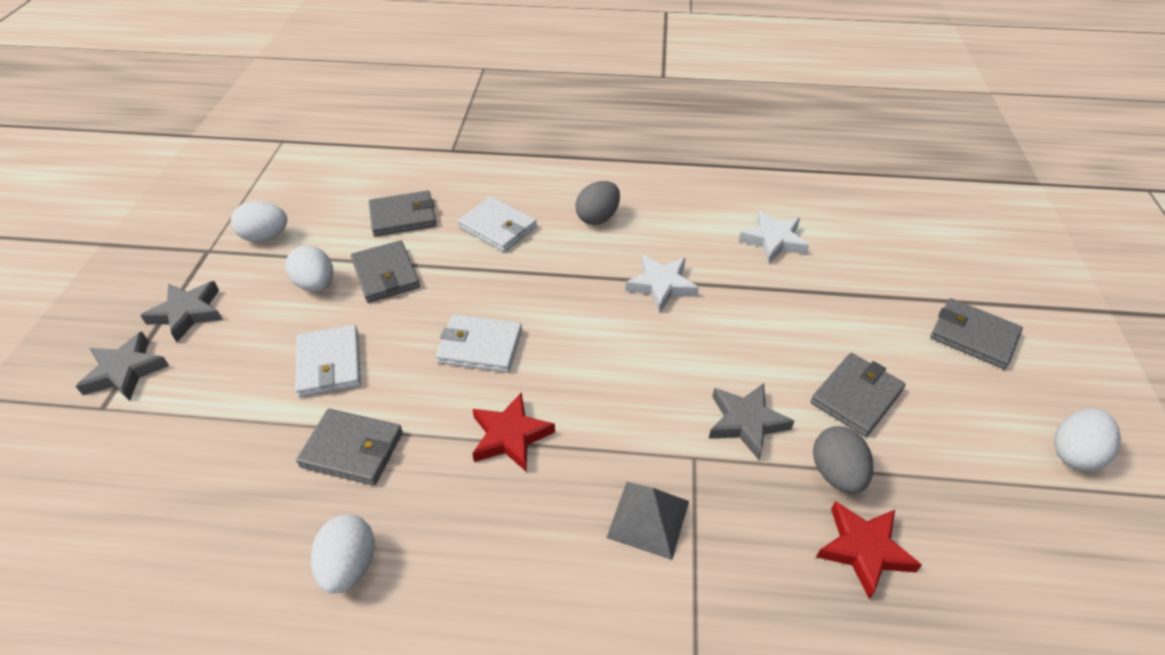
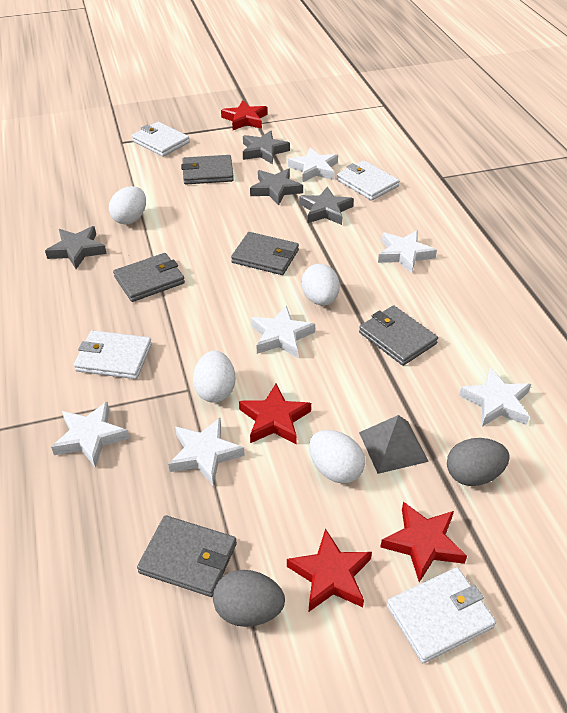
grey star: 3 -> 4
red star: 2 -> 4
white star: 2 -> 6
white wallet: 3 -> 4

